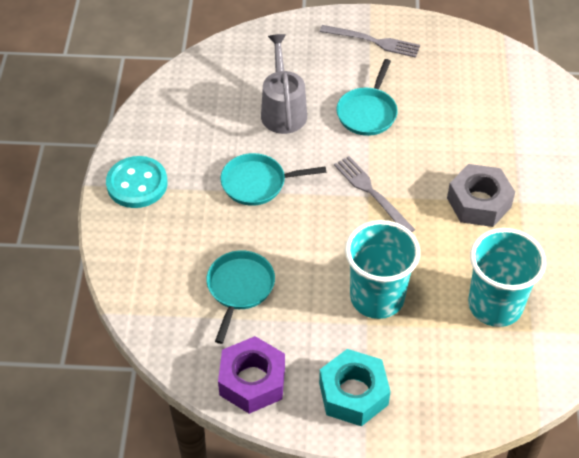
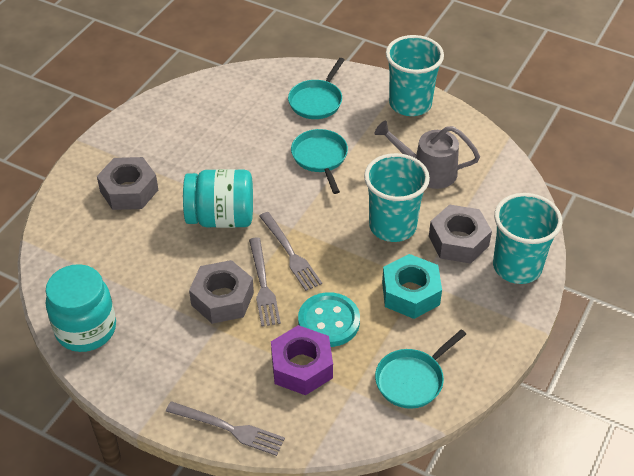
grey fork: 2 -> 3
grey nut: 1 -> 3
turquoise cup: 2 -> 3
turquoise jar: 0 -> 2

